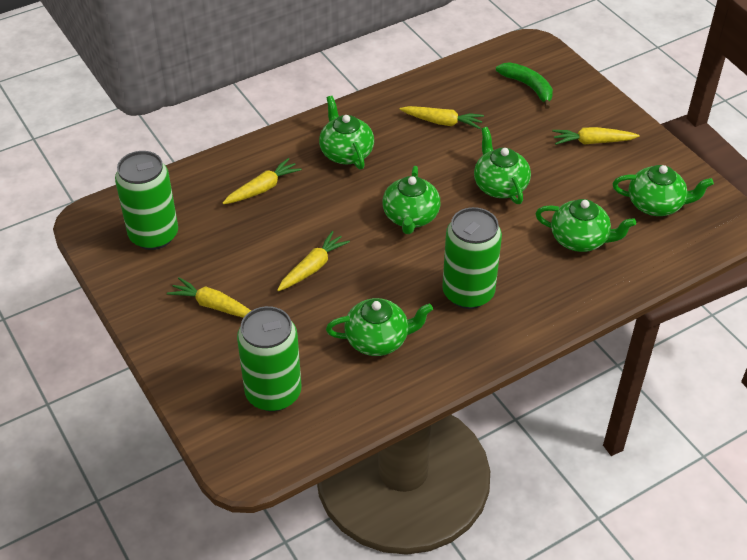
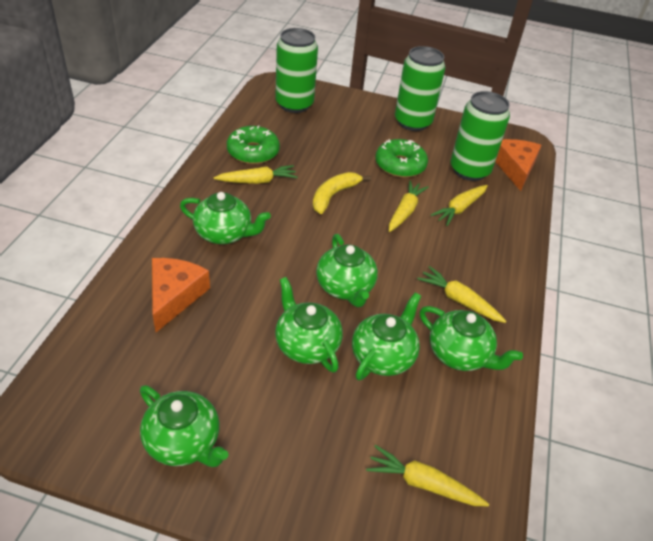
green banana: 1 -> 0
green donut: 0 -> 2
orange cheese: 0 -> 2
yellow banana: 0 -> 1

